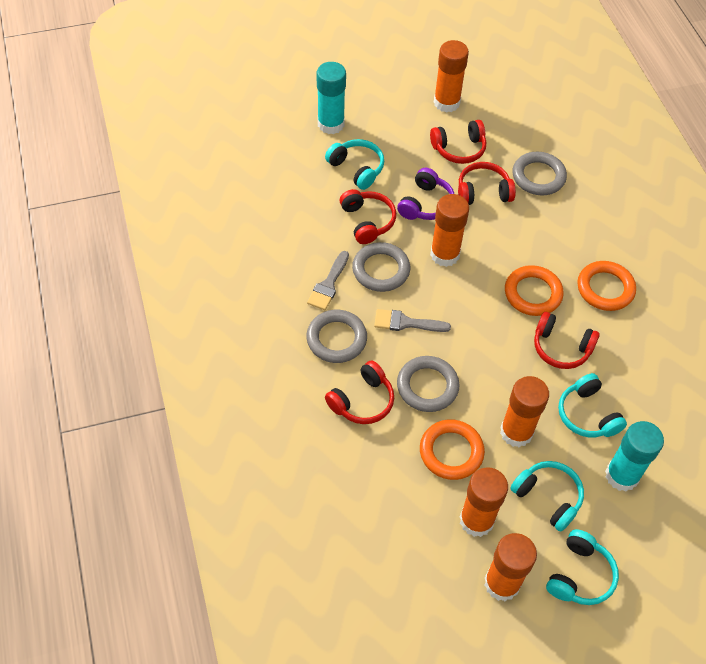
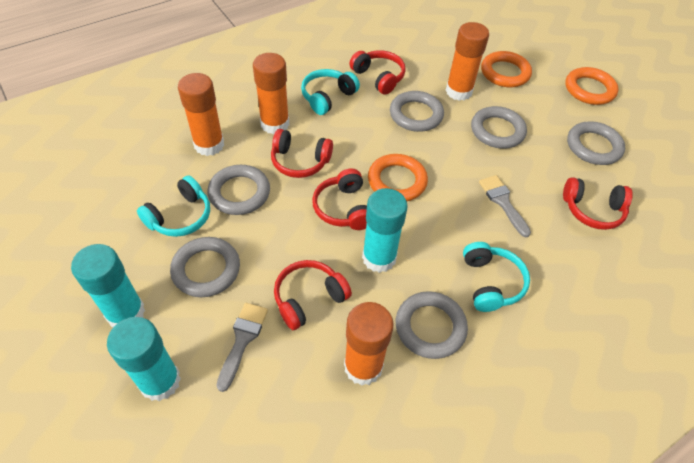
grey ring: 4 -> 6
orange glue stick: 5 -> 4
purple headphones: 1 -> 0
turquoise glue stick: 2 -> 3
turquoise headphones: 4 -> 3

